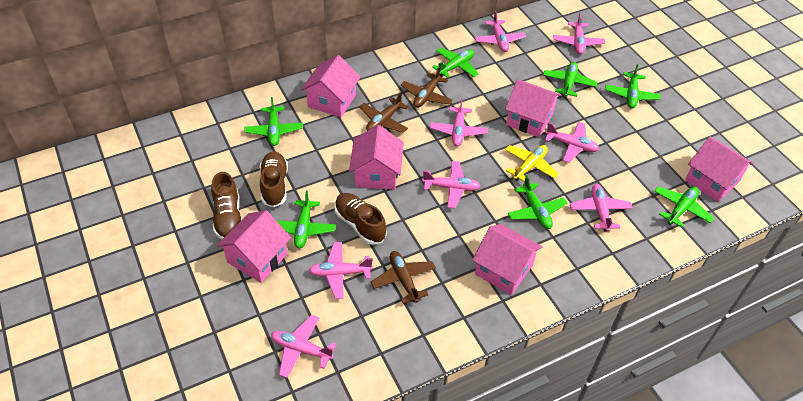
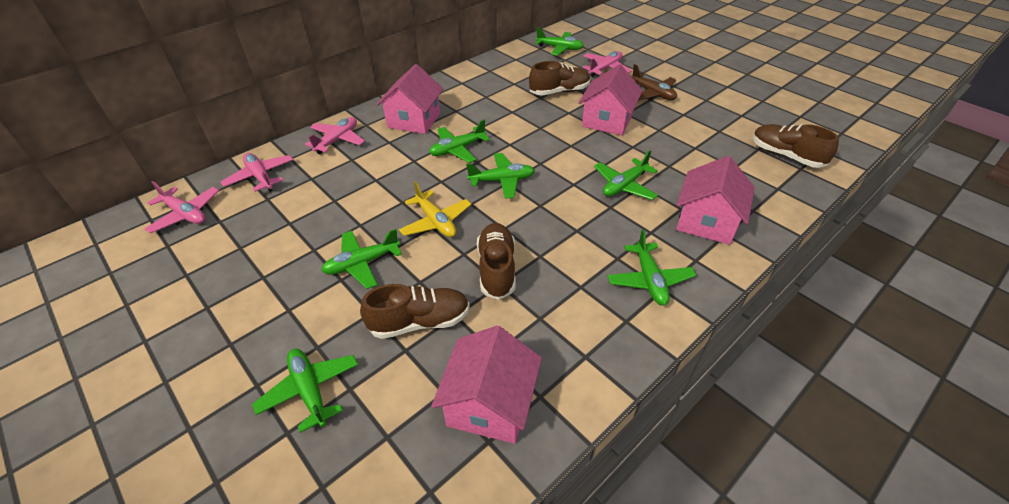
brown plane: 3 -> 1
brown shoe: 3 -> 4
pink house: 6 -> 4
pink plane: 8 -> 4

